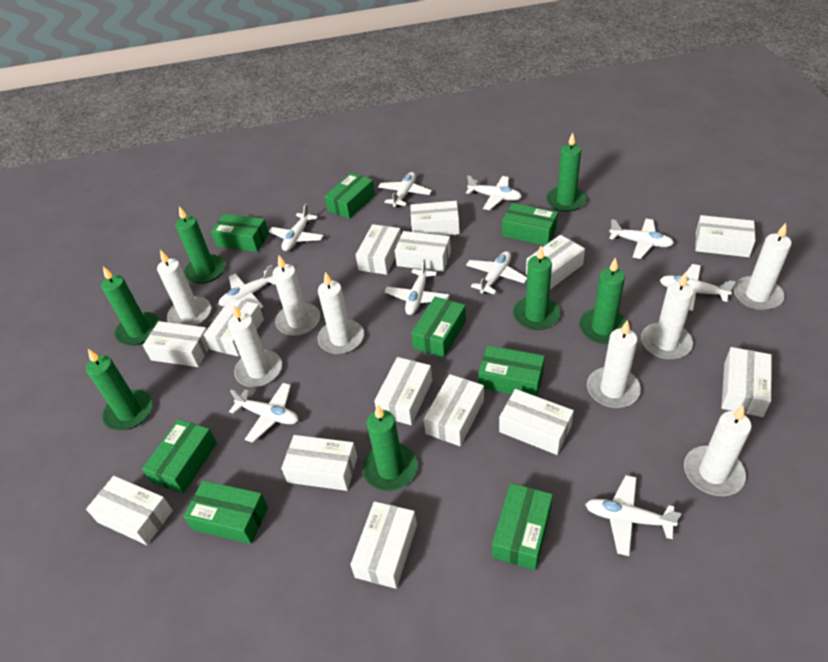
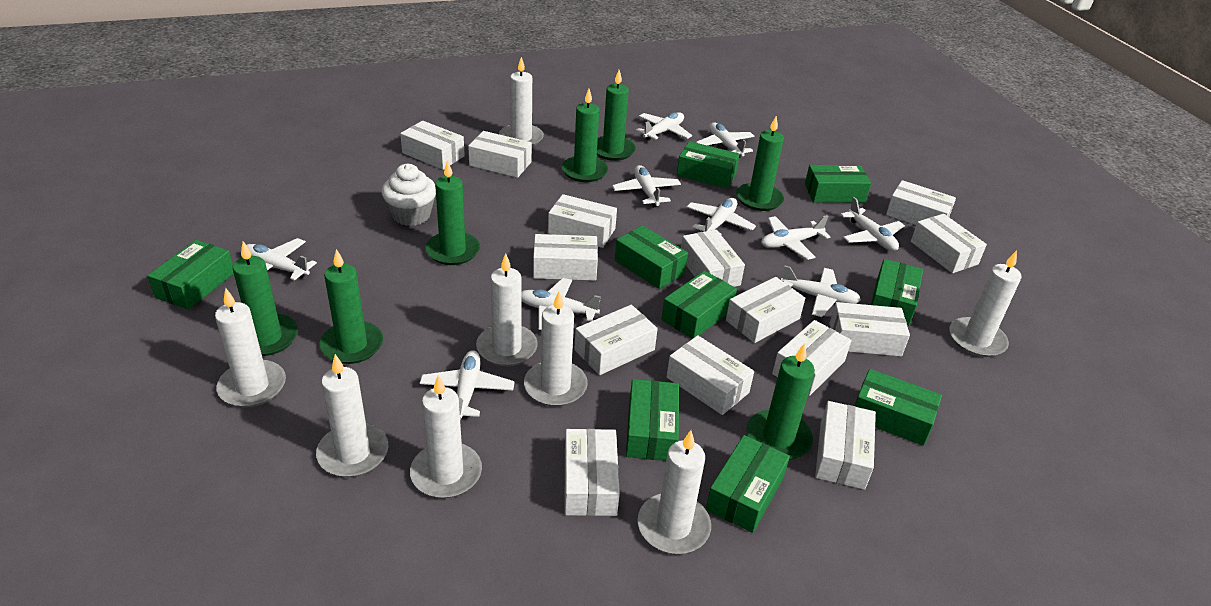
green box: 8 -> 9
white cupcake: 0 -> 1

